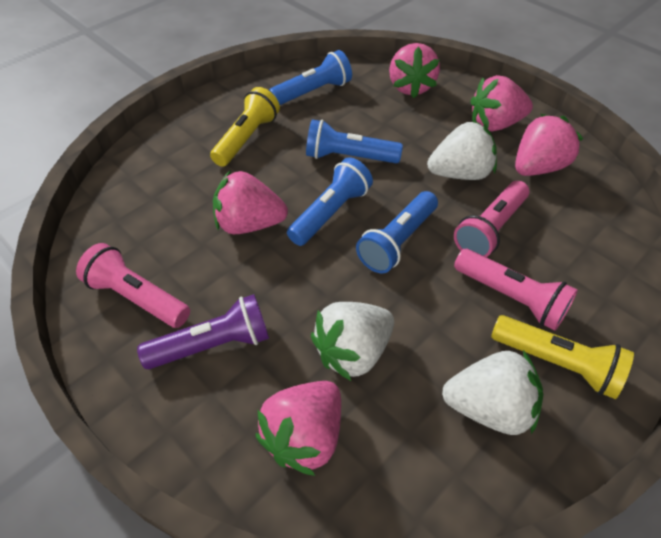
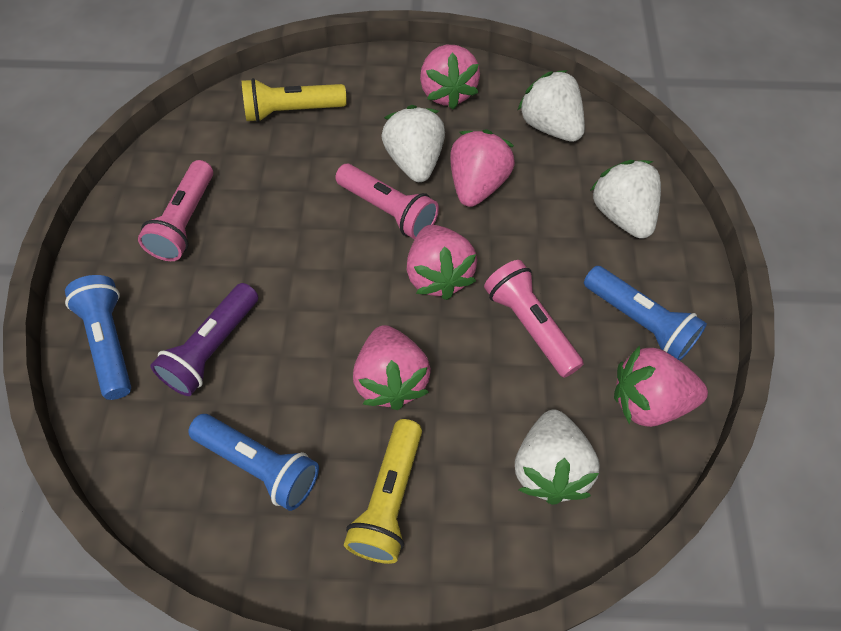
blue flashlight: 4 -> 3
white strawberry: 3 -> 4

